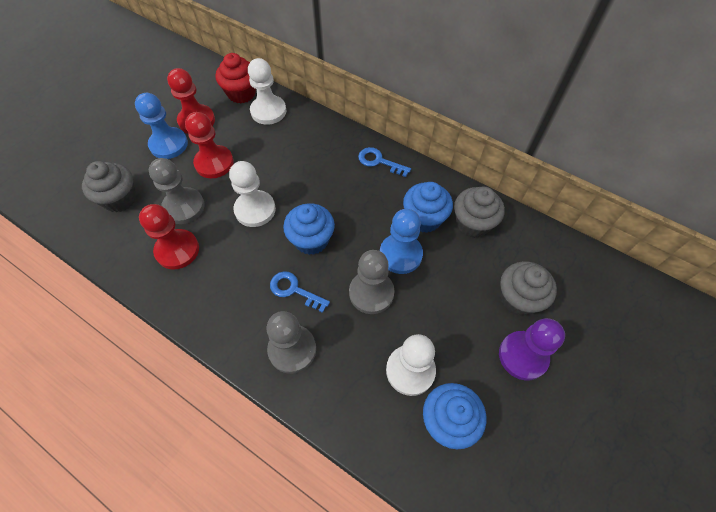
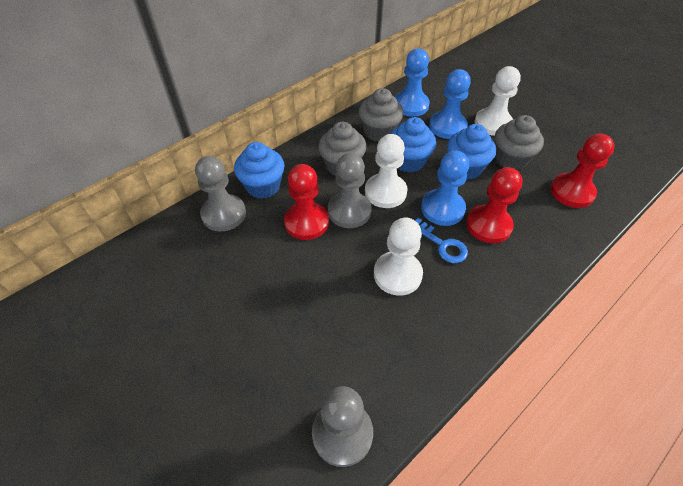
blue key: 2 -> 1
blue pawn: 2 -> 3
purple pawn: 1 -> 0
red cupcake: 1 -> 0

